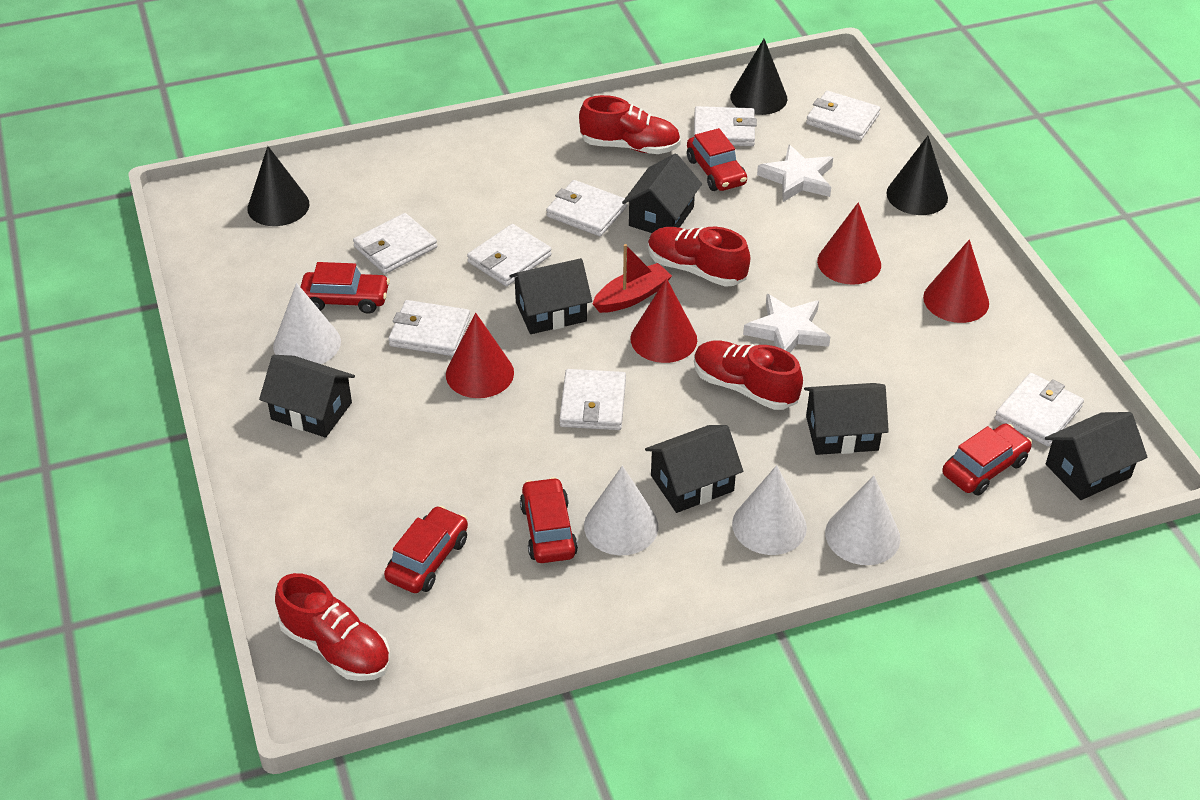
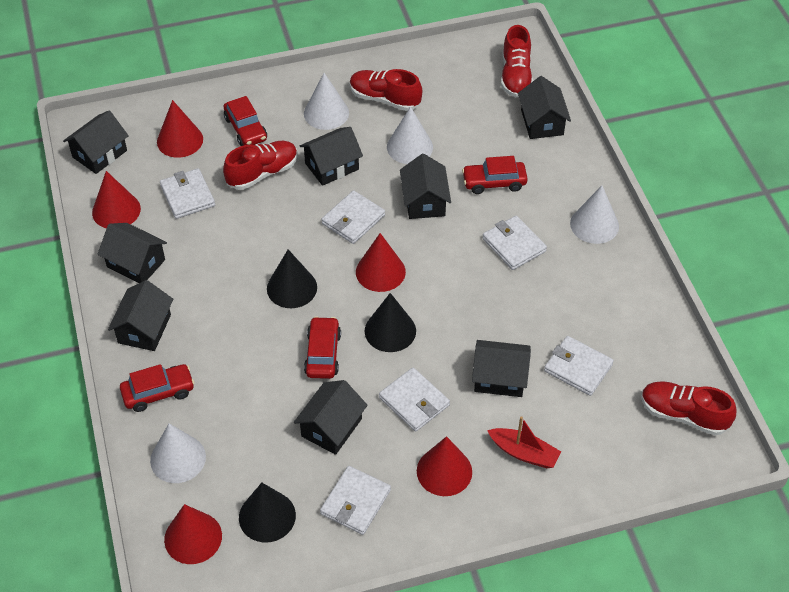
black house: 6 -> 8
red car: 5 -> 4
red cone: 4 -> 5
white star: 2 -> 0
white wallet: 8 -> 6

